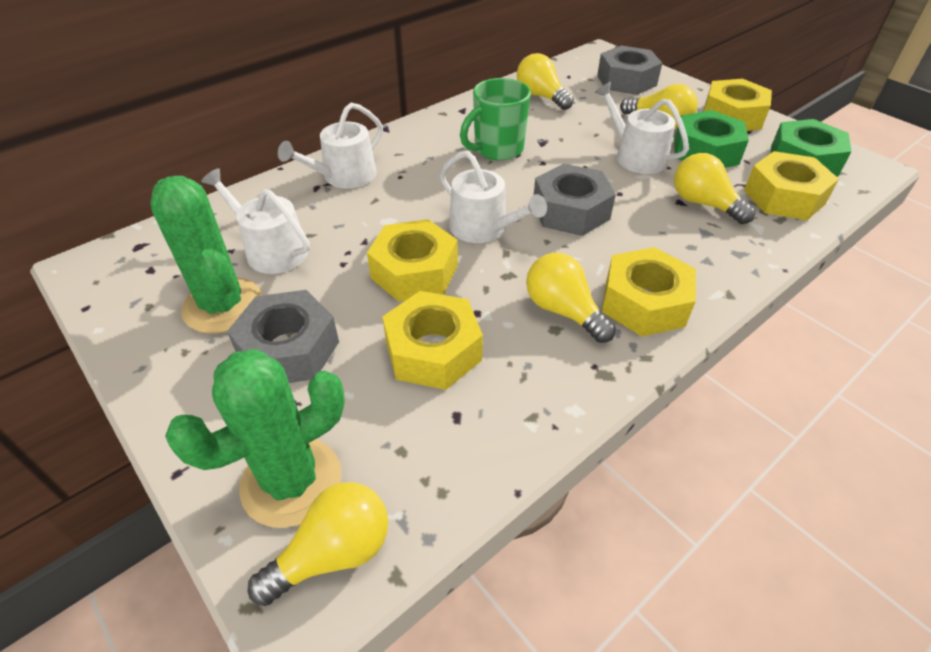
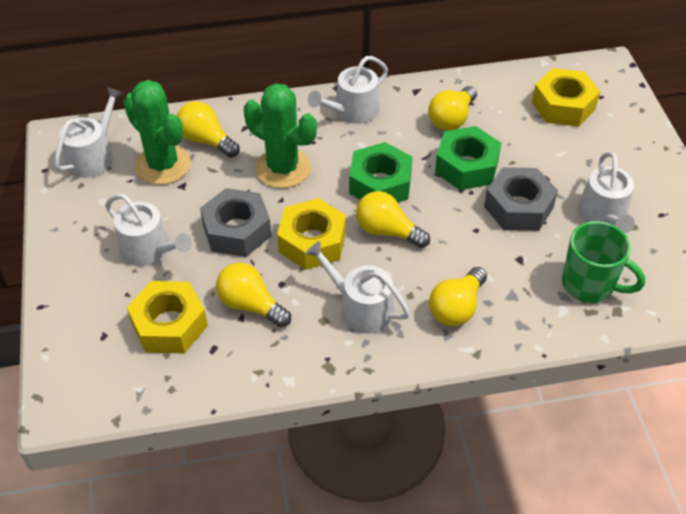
grey nut: 3 -> 2
white watering can: 4 -> 5
yellow nut: 5 -> 3

